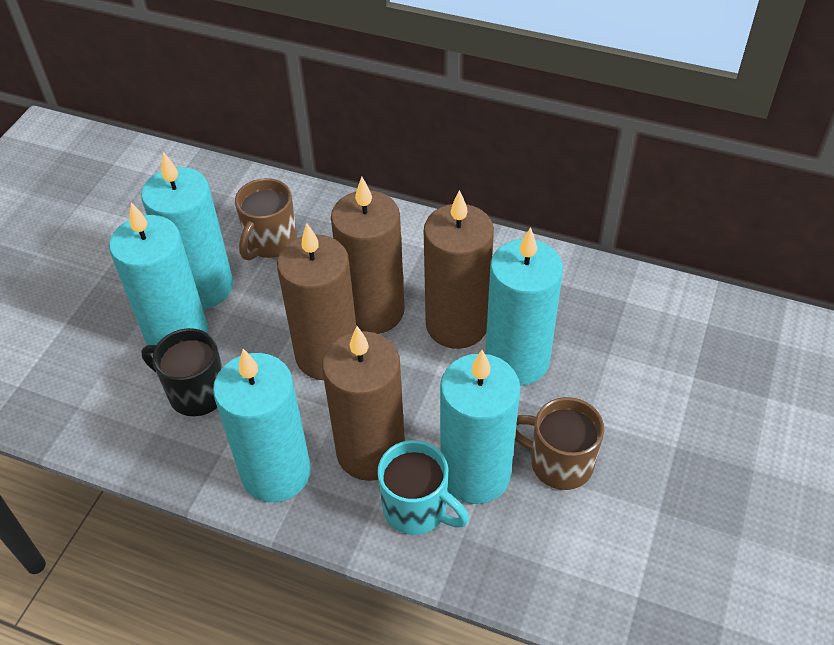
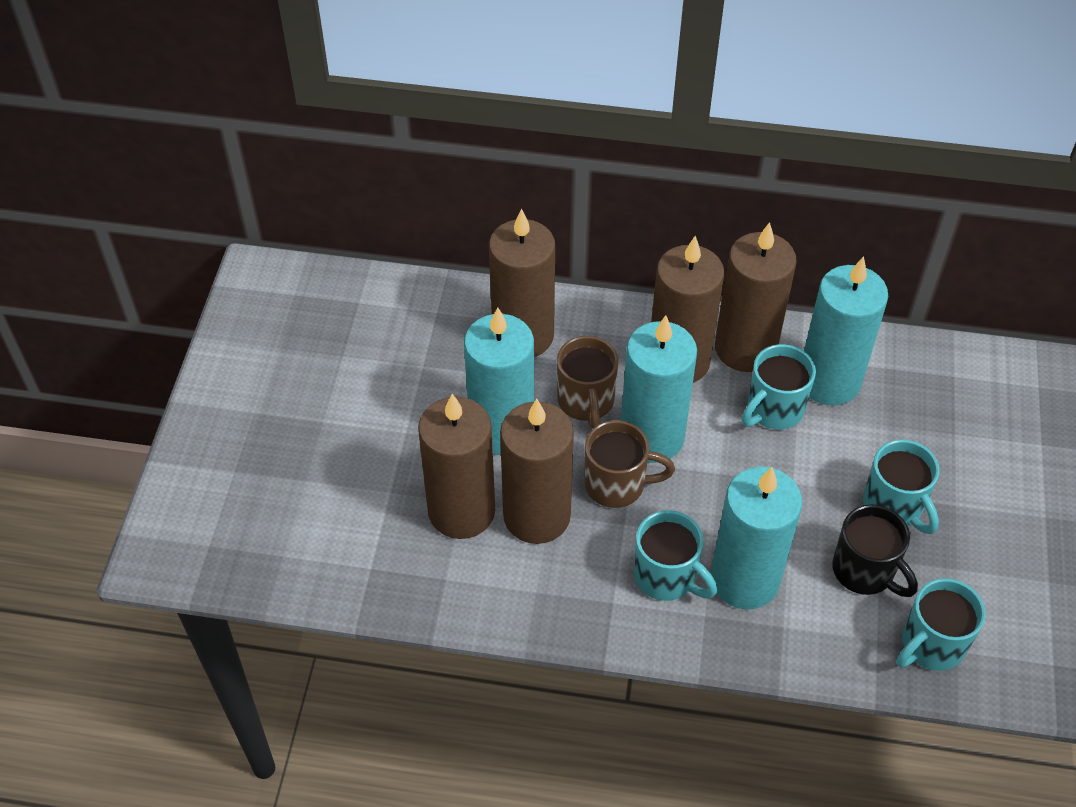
brown candle: 4 -> 5
turquoise candle: 5 -> 4
turquoise mug: 1 -> 4

